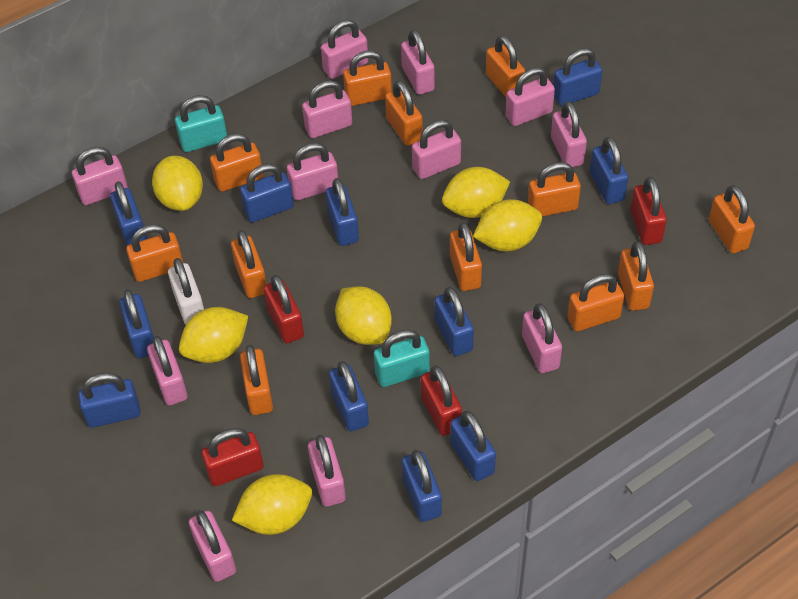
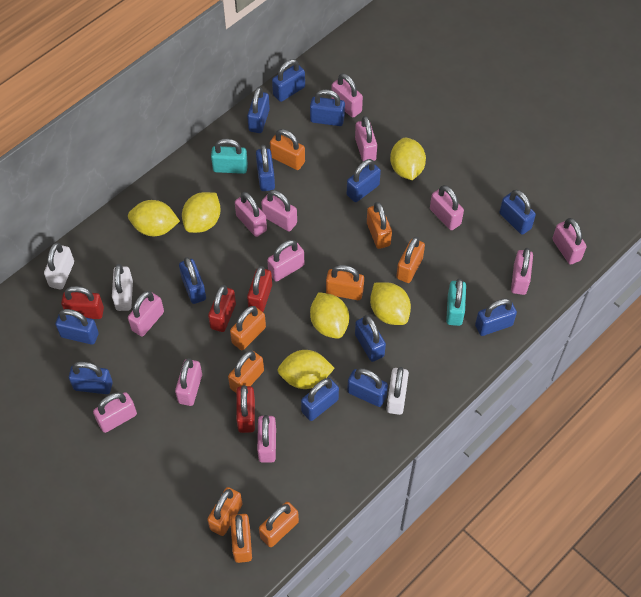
blue padlock: 11 -> 13
orange padlock: 12 -> 9
white padlock: 1 -> 3

